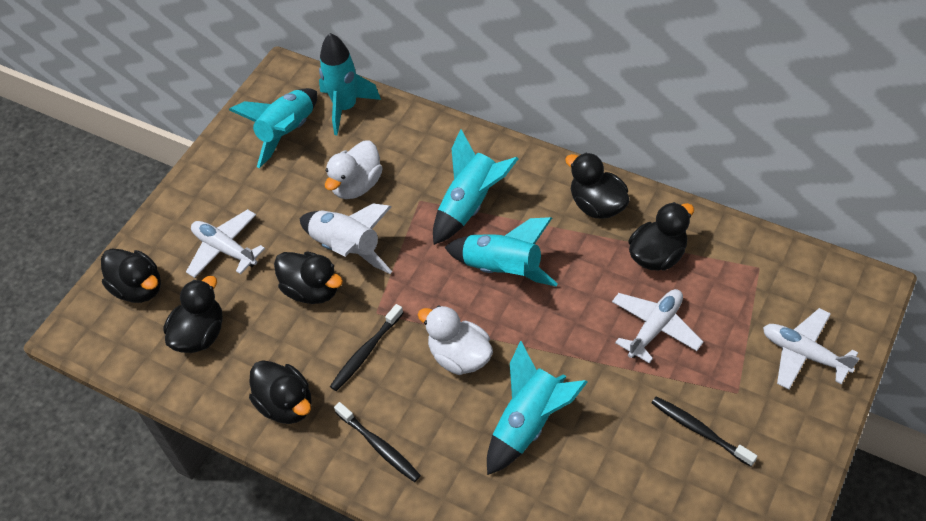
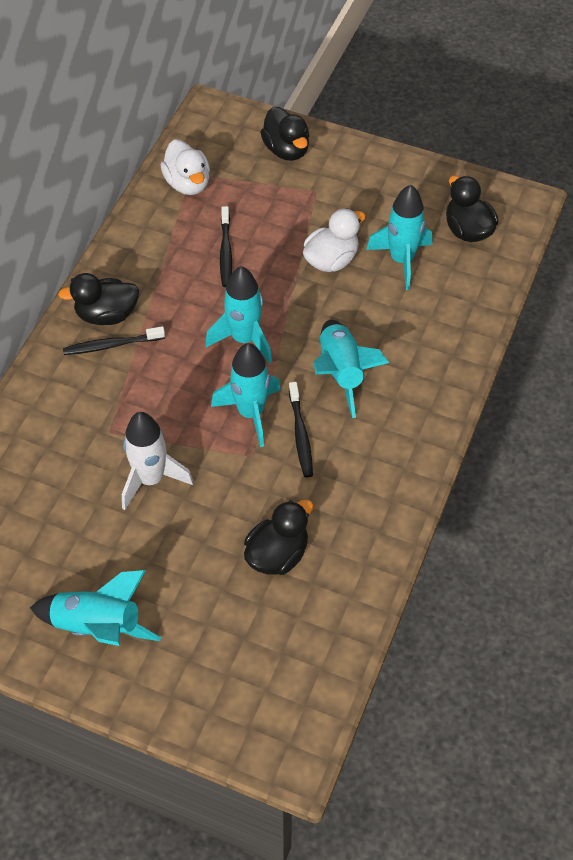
black duck: 6 -> 4
white plane: 3 -> 0

